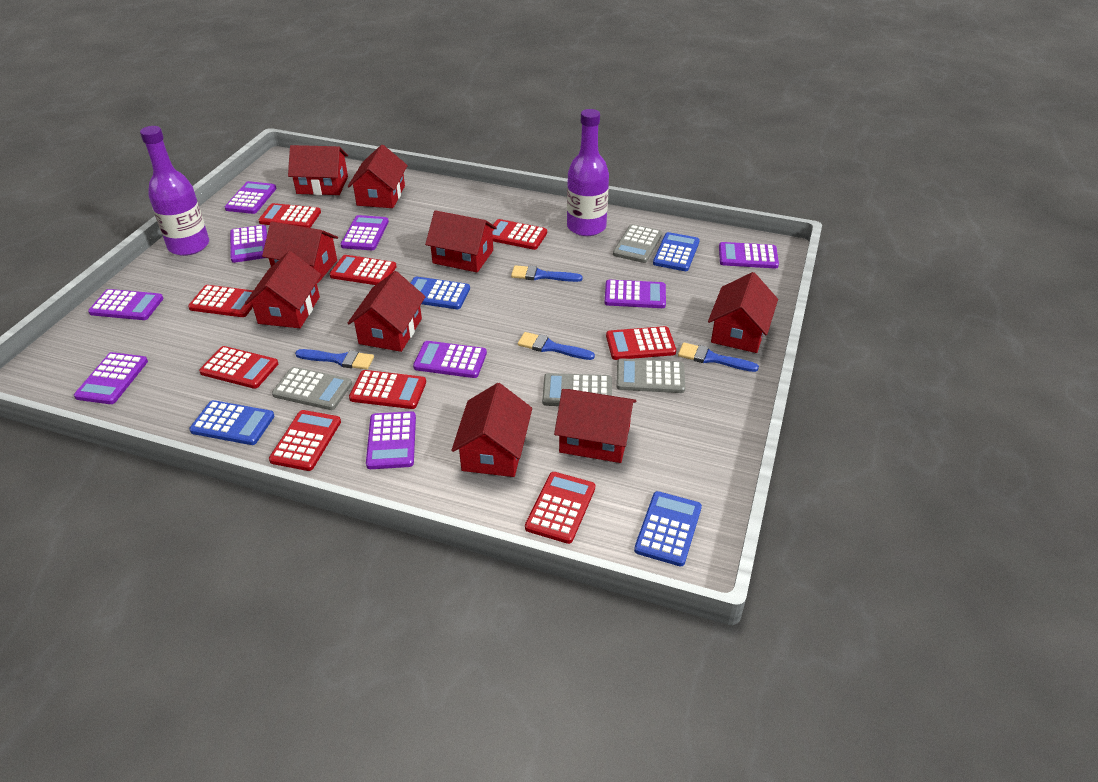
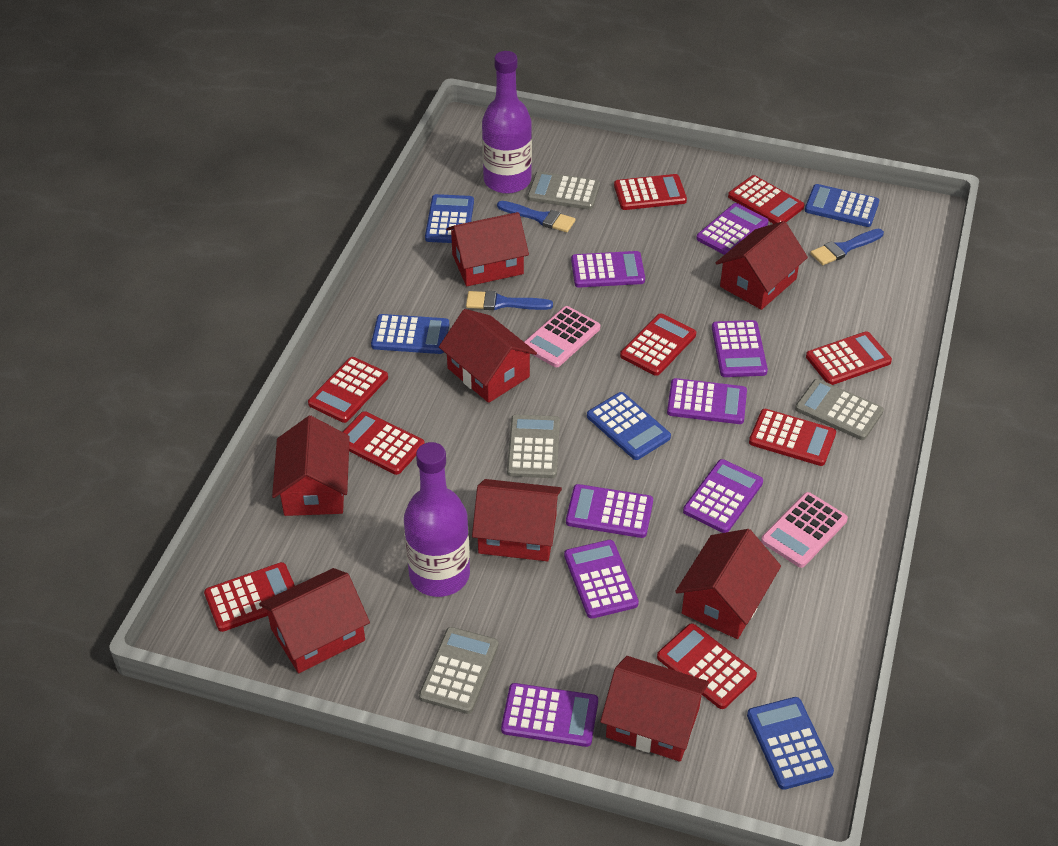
blue brush: 4 -> 3
blue calculator: 4 -> 5
pink calculator: 0 -> 2
purple calculator: 9 -> 8
red house: 9 -> 8

